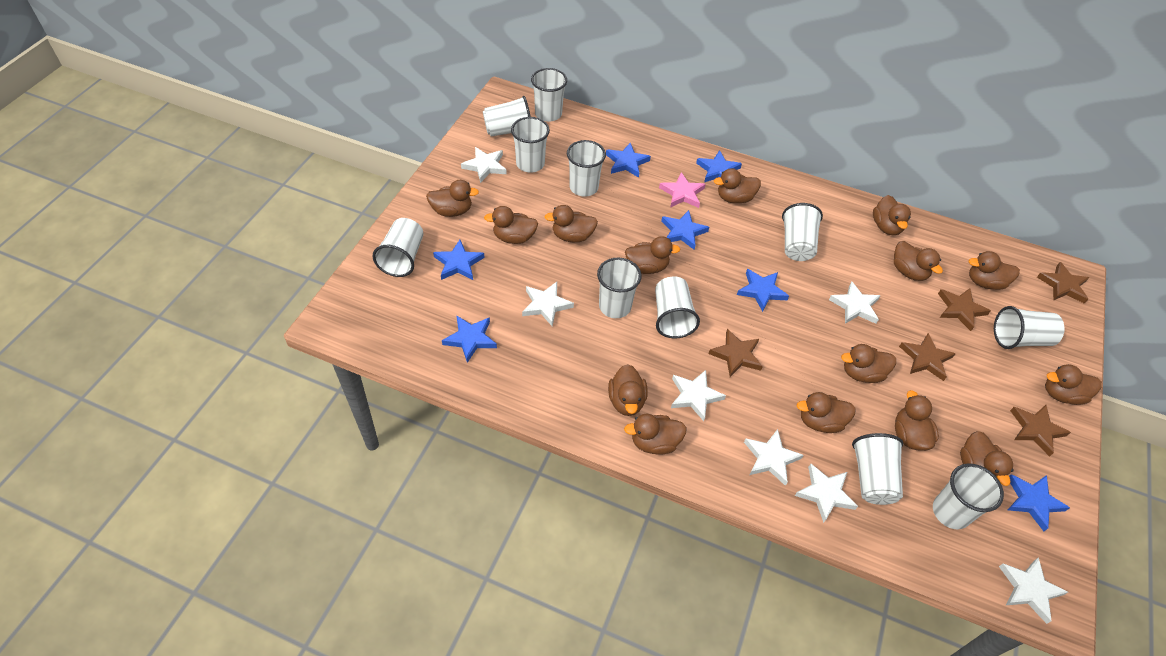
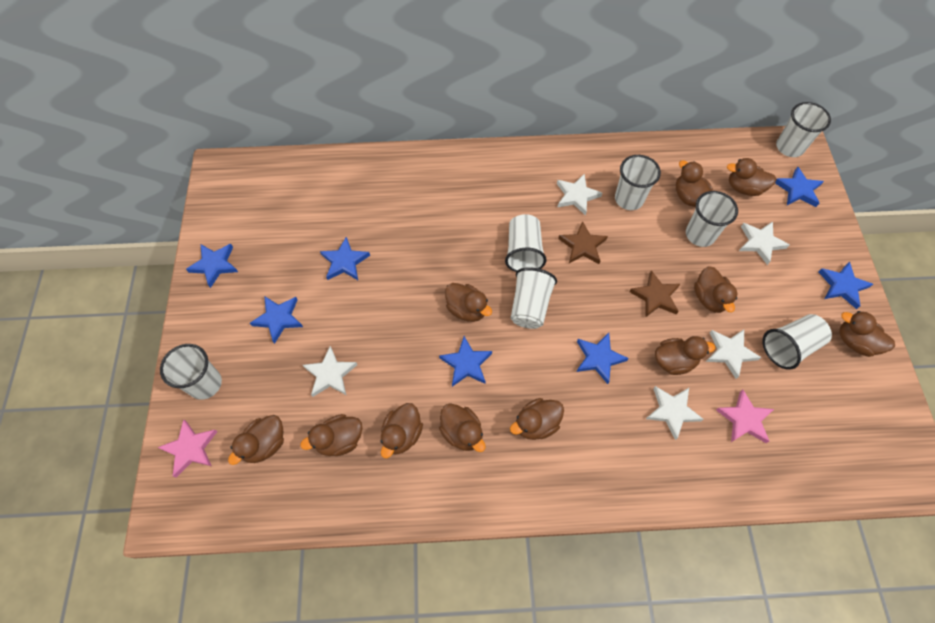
brown duck: 15 -> 11
brown star: 5 -> 2
pink star: 1 -> 2
white cup: 11 -> 7
white star: 7 -> 5

